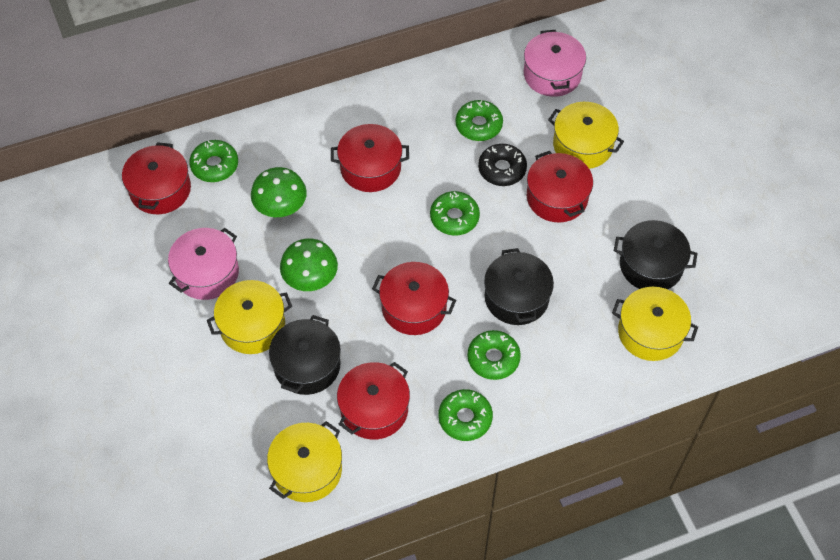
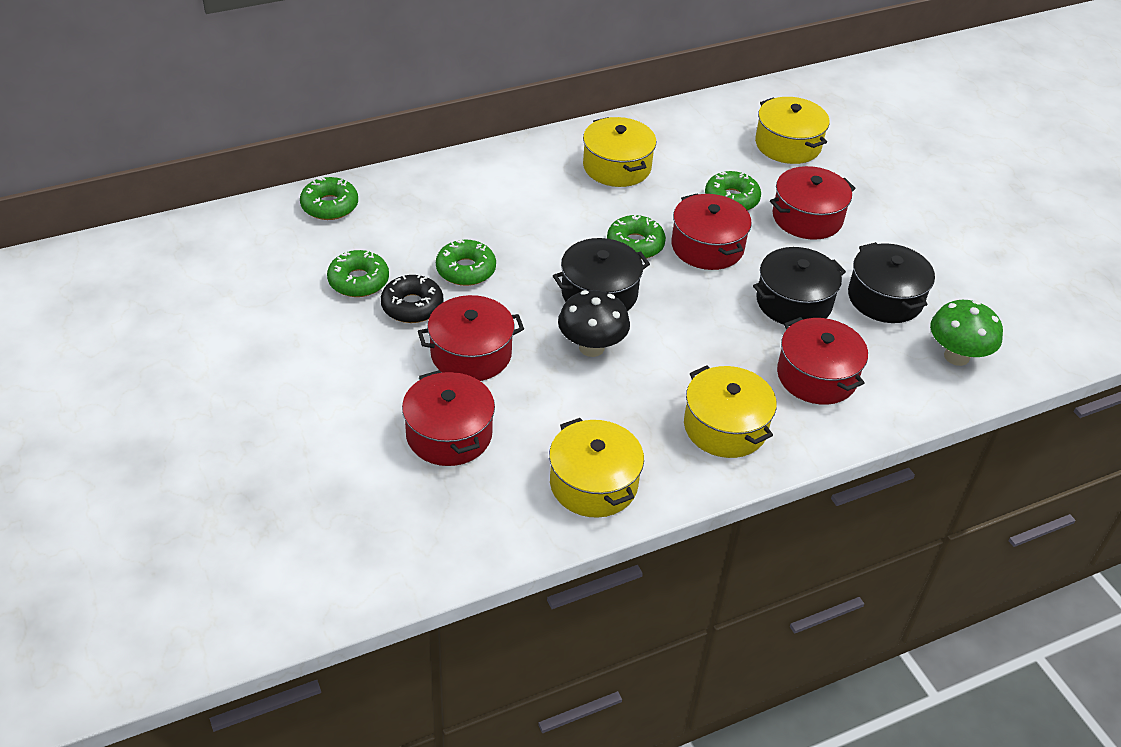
black mushroom: 0 -> 1
green mushroom: 2 -> 1
pink pot: 2 -> 0

